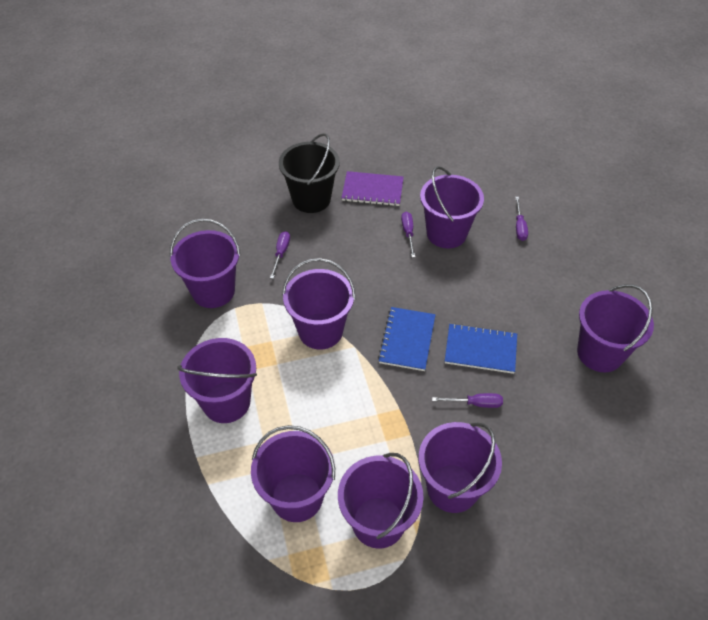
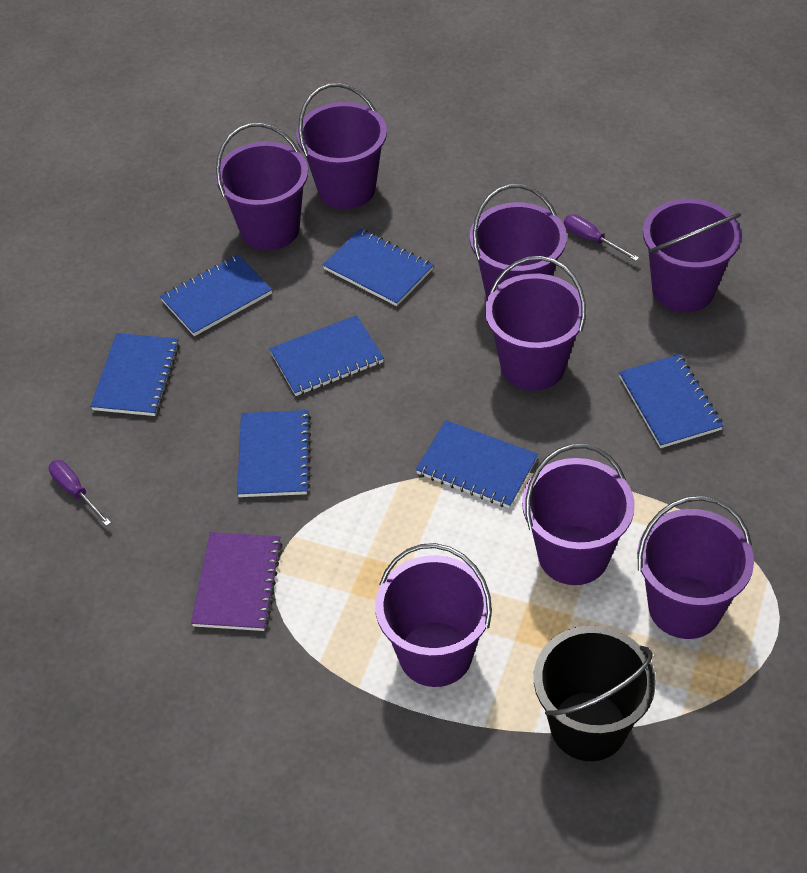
blue notebook: 2 -> 7
purple screwdriver: 4 -> 2

